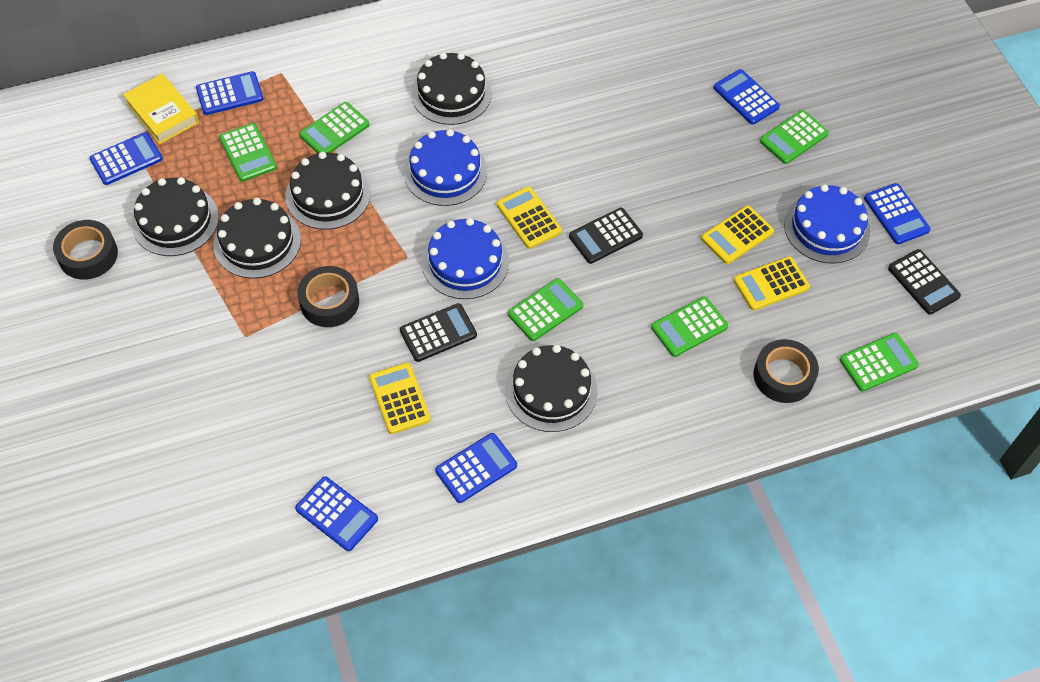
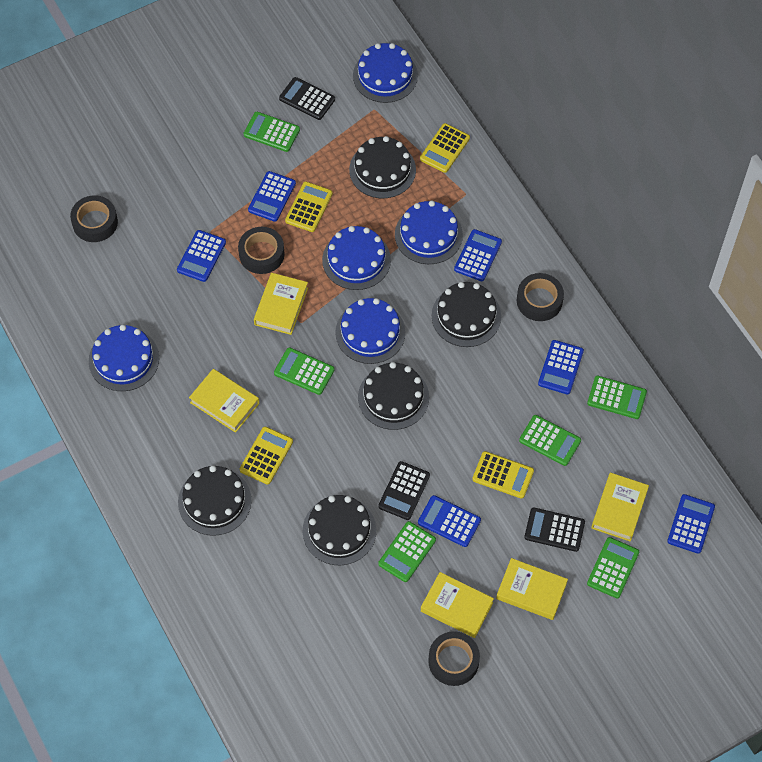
black tape: 3 -> 4
blue cake: 3 -> 5
yellow book: 1 -> 5

